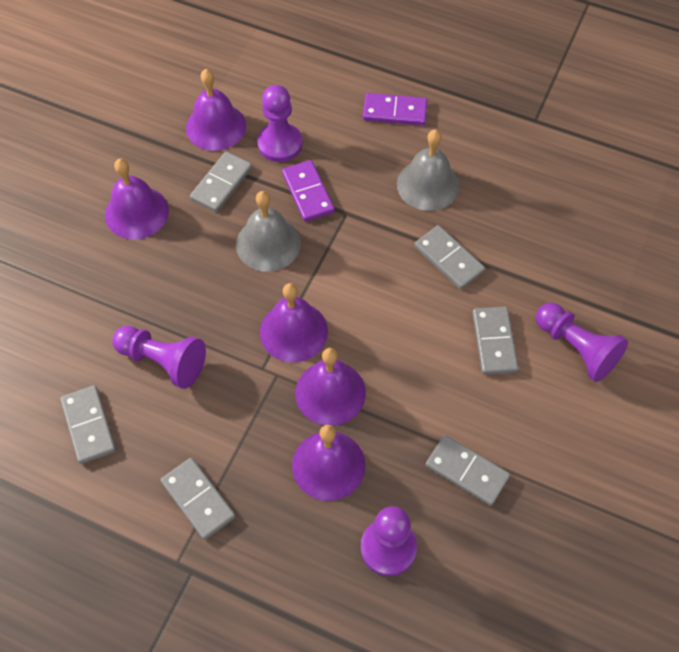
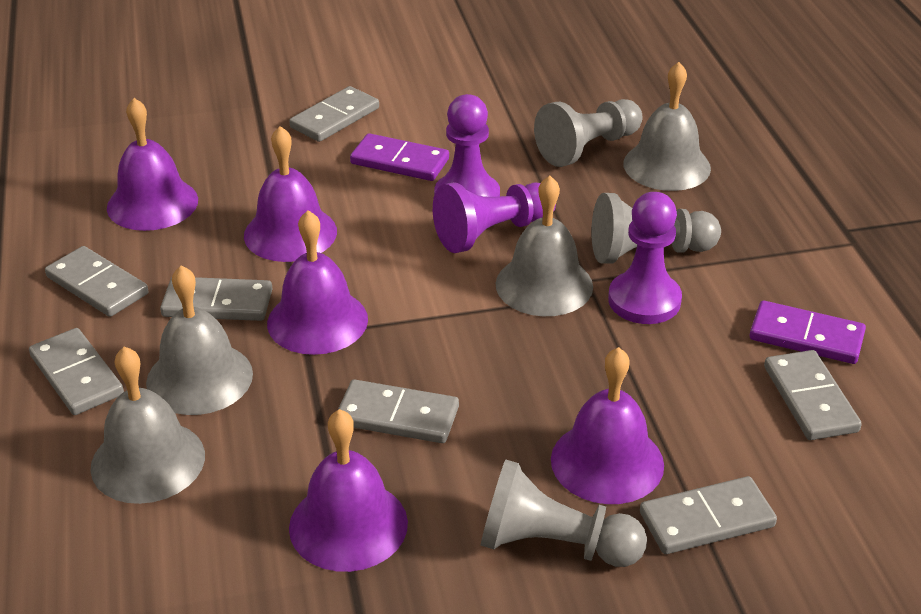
grey bell: 2 -> 4
grey domino: 6 -> 7
grey pawn: 0 -> 3
purple pawn: 4 -> 3

